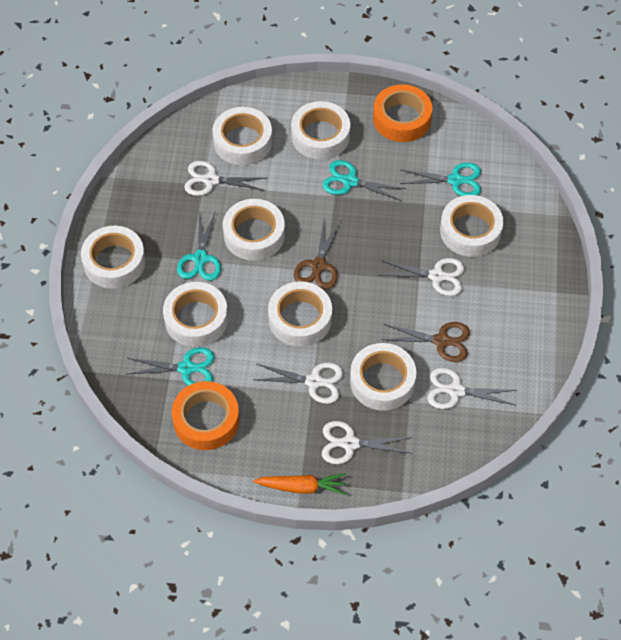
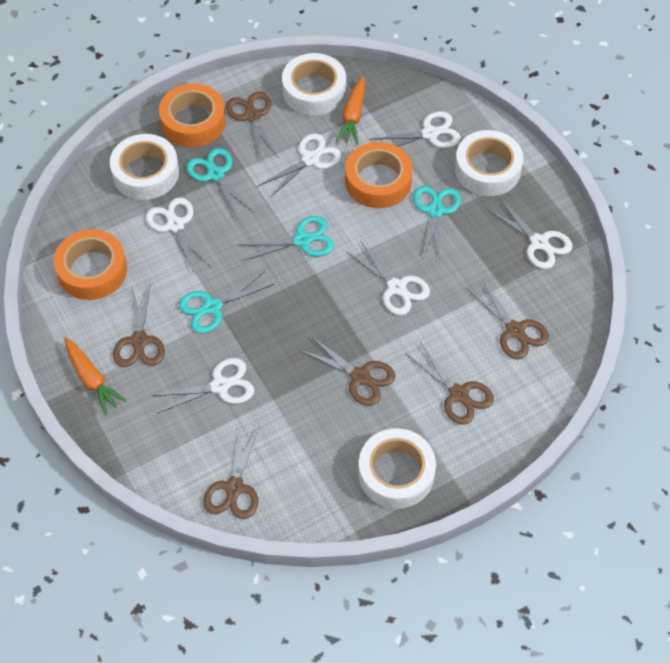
brown scissors: 2 -> 6
orange carrot: 1 -> 2
orange tape: 2 -> 3
white scissors: 5 -> 6
white tape: 8 -> 4

